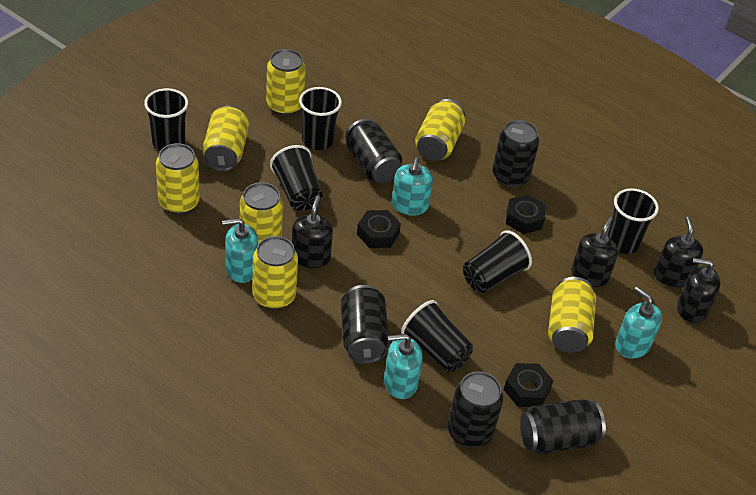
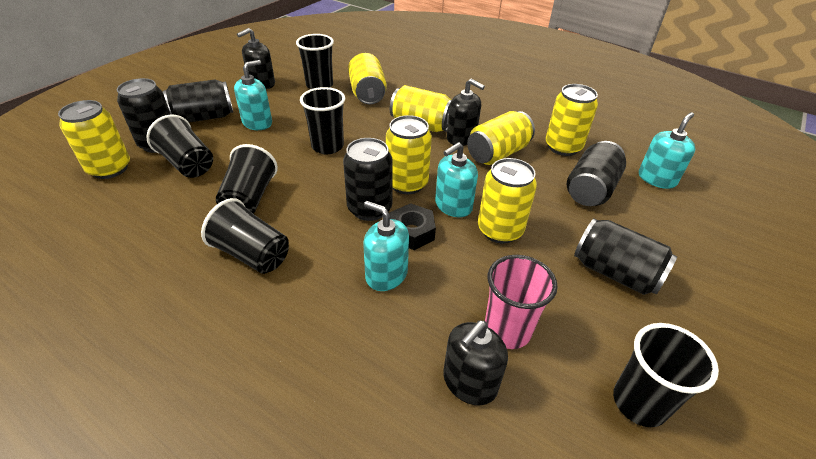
black nut: 3 -> 1
black soap dispenser: 4 -> 3
pink cup: 0 -> 1

